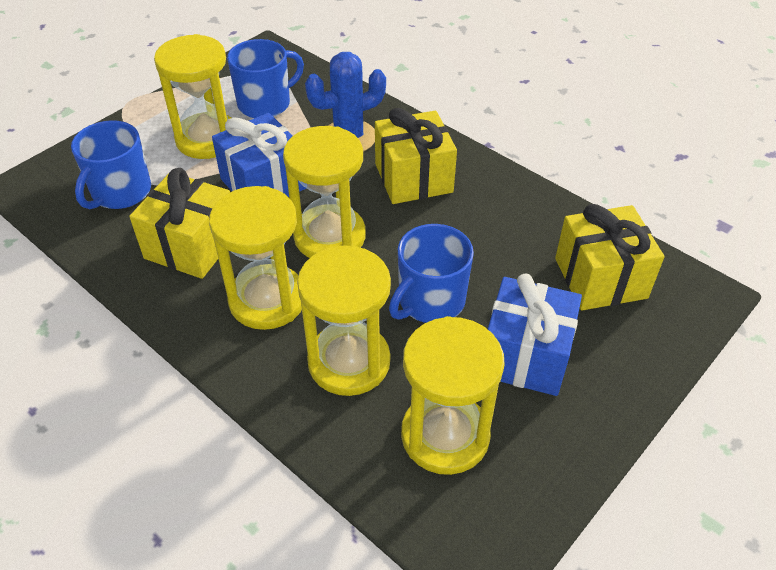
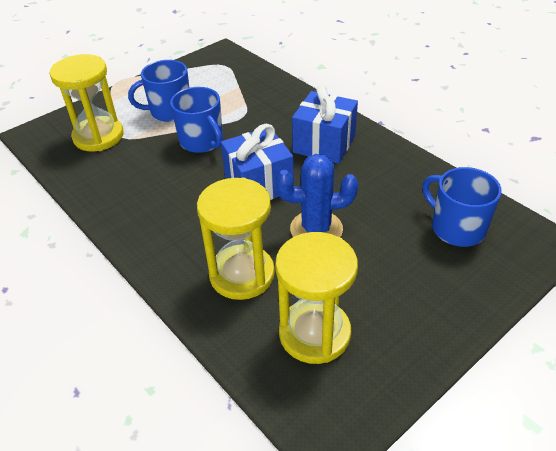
yellow gift: 3 -> 0
yellow hourglass: 5 -> 3

